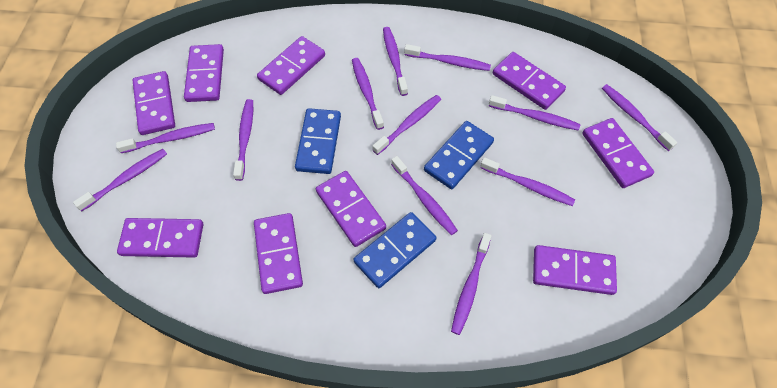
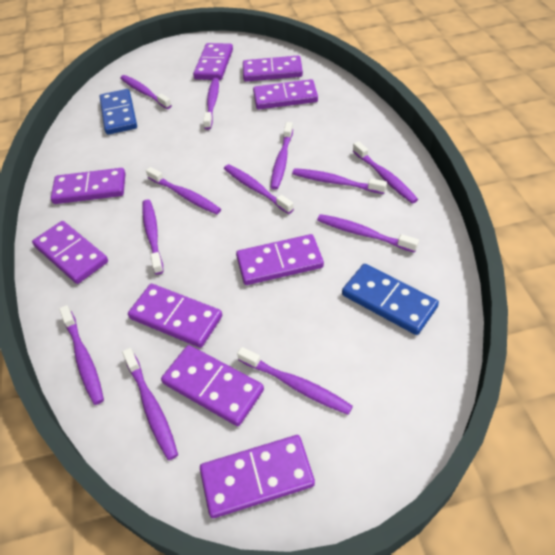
blue domino: 3 -> 2

